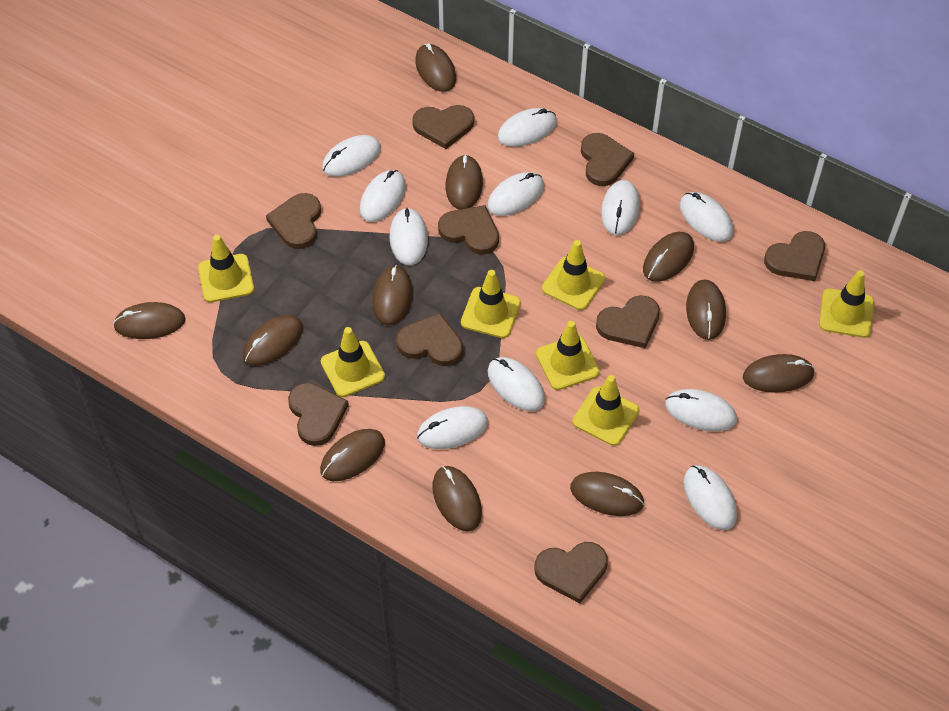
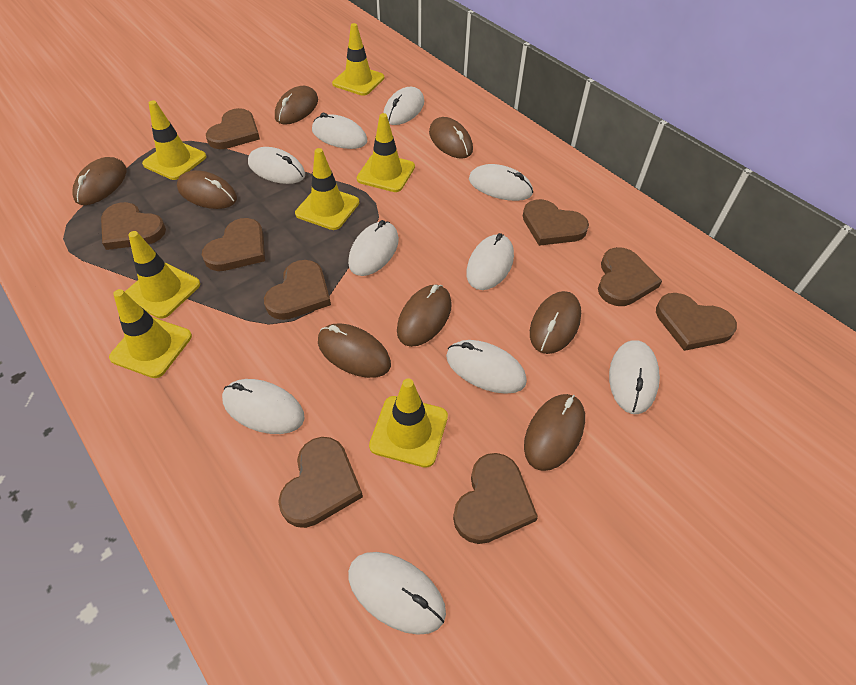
brown mouse: 11 -> 8
white mouse: 11 -> 10

